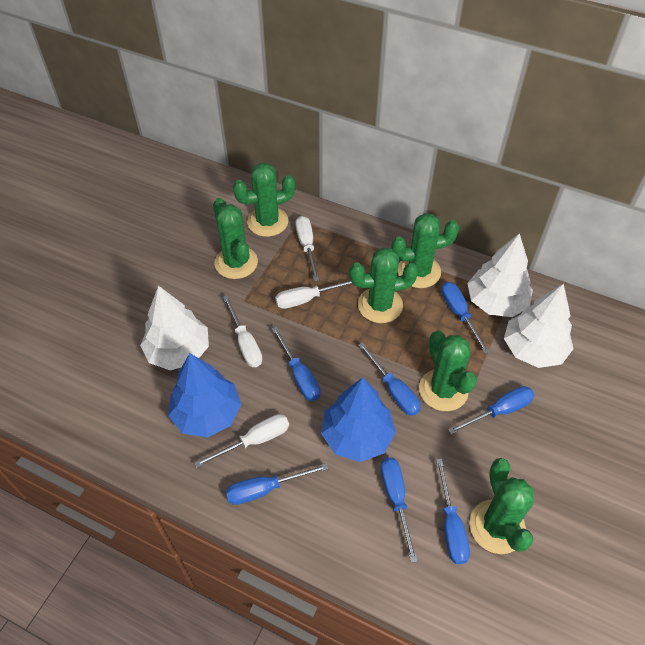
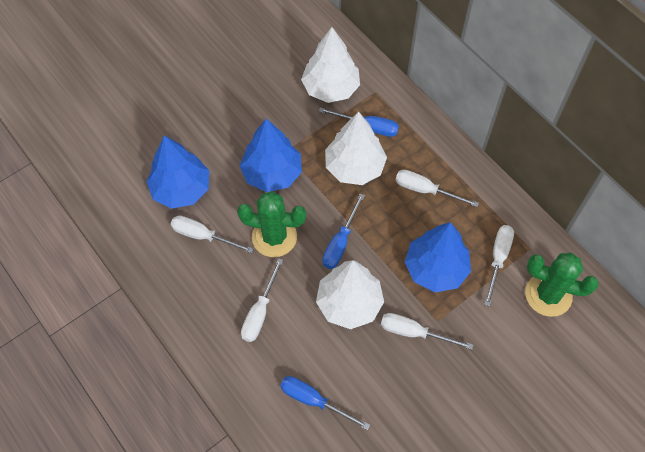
blue screwdriver: 7 -> 3
blue tree: 2 -> 3
green cactus: 6 -> 2
white screwdriver: 4 -> 5

